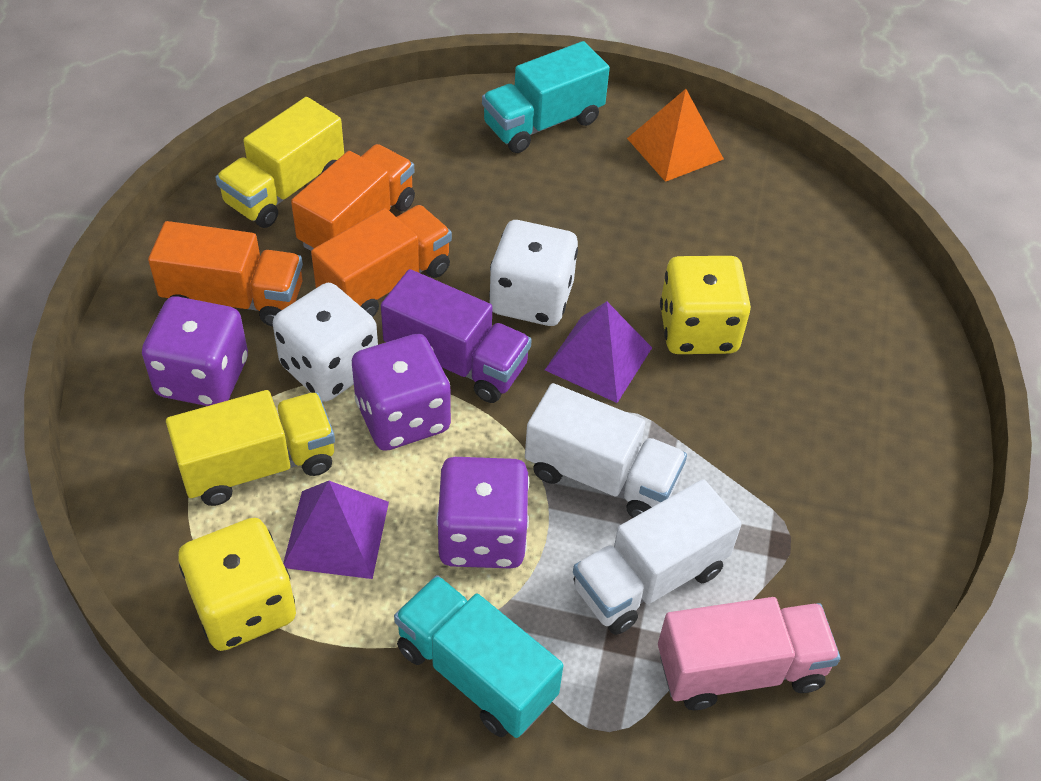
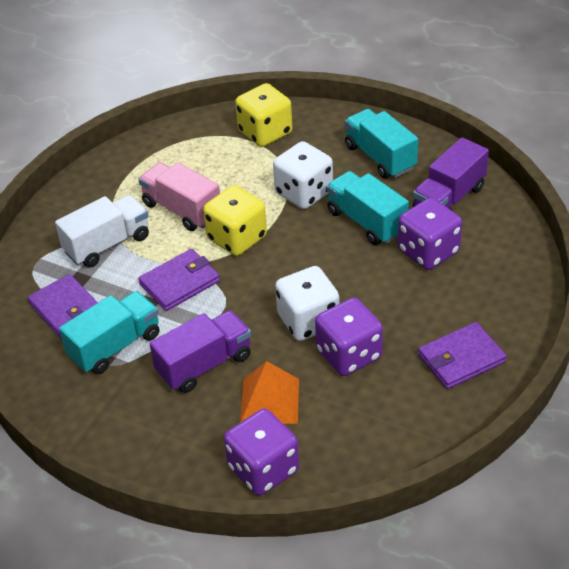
orange truck: 3 -> 0
purple pyramid: 2 -> 0
purple truck: 1 -> 2
purple wallet: 0 -> 3
turquoise truck: 2 -> 3
white truck: 2 -> 1
yellow truck: 2 -> 0

